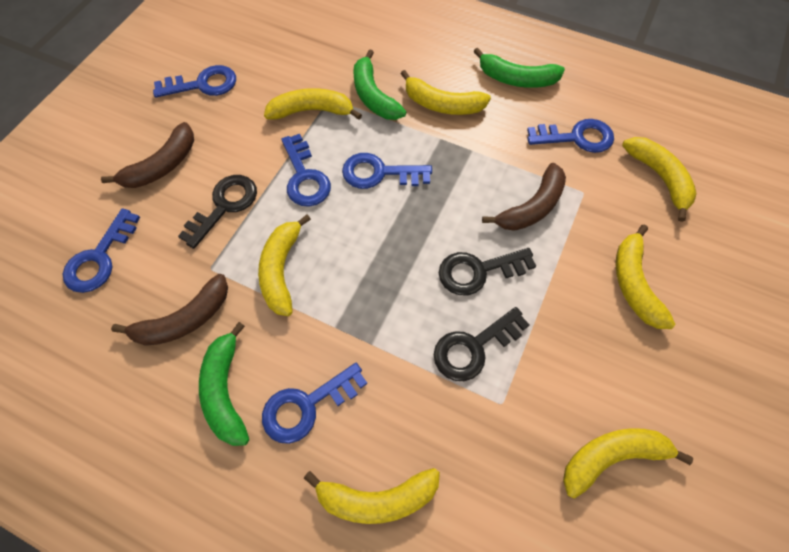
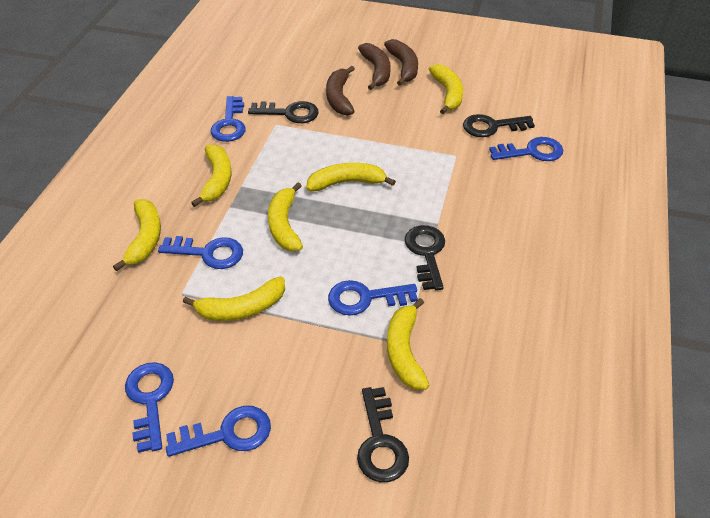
black key: 3 -> 4
green banana: 3 -> 0

